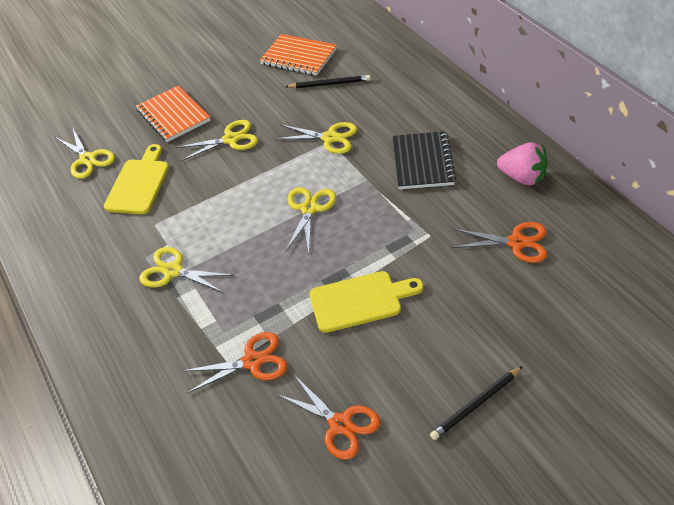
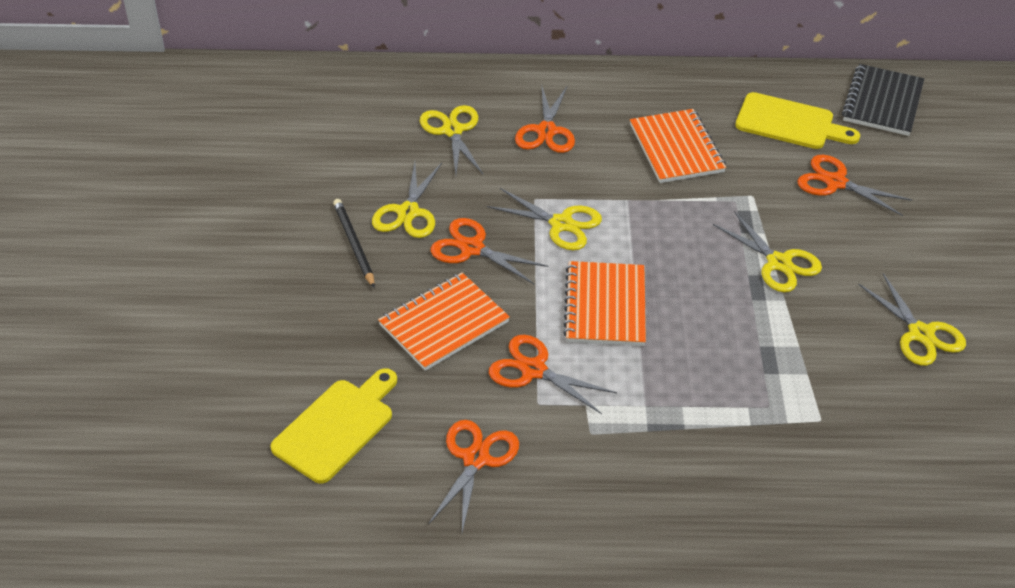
black pencil: 2 -> 1
orange notebook: 2 -> 3
orange scissors: 3 -> 5
pink strawberry: 1 -> 0

